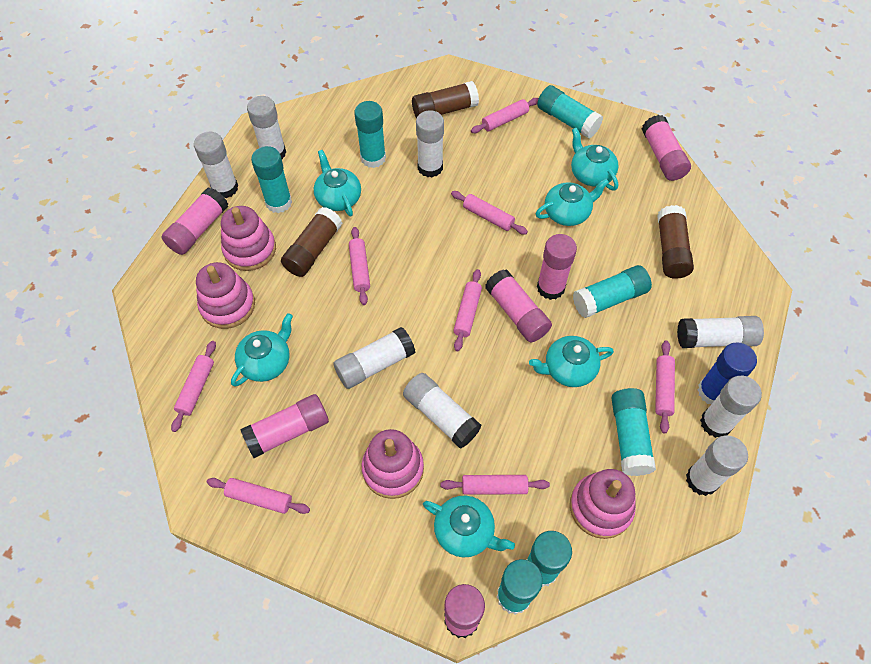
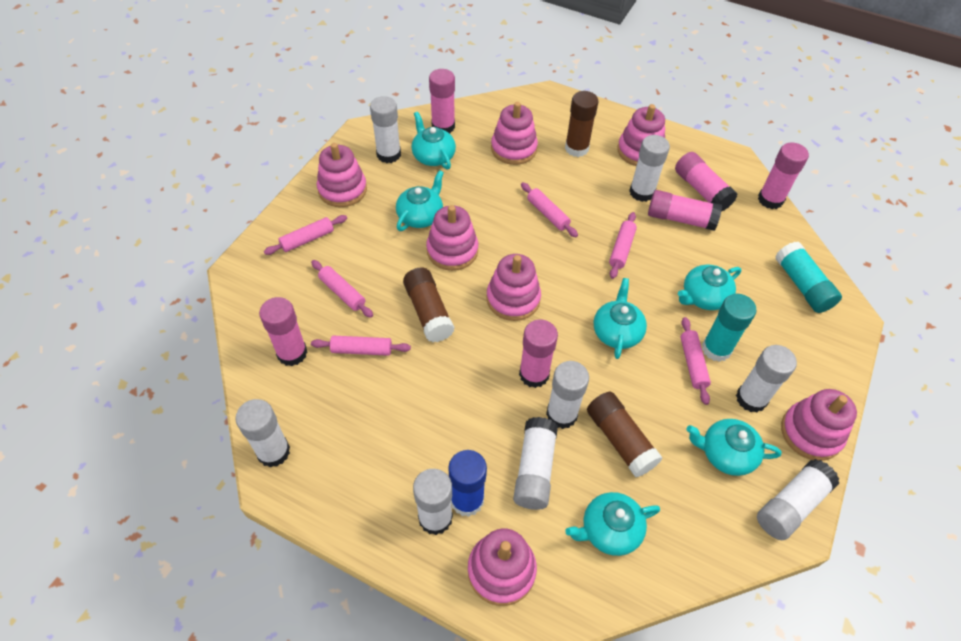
pink rolling pin: 8 -> 6
pink stacking toy: 4 -> 7
turquoise glue stick: 7 -> 2

